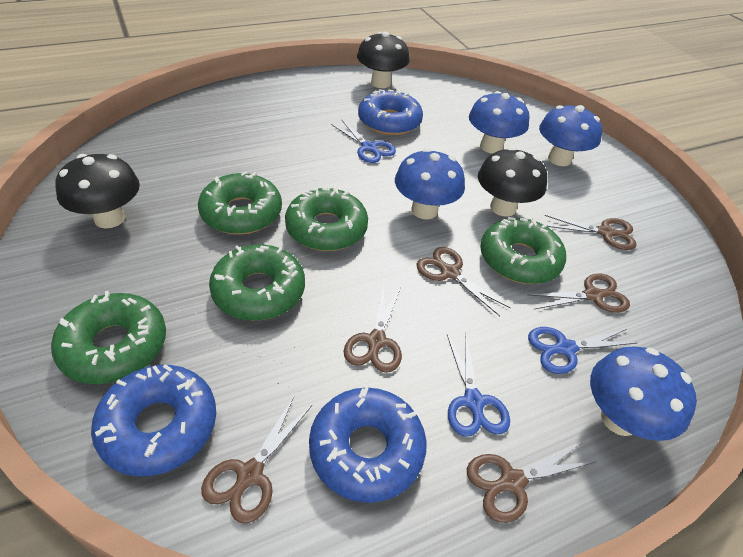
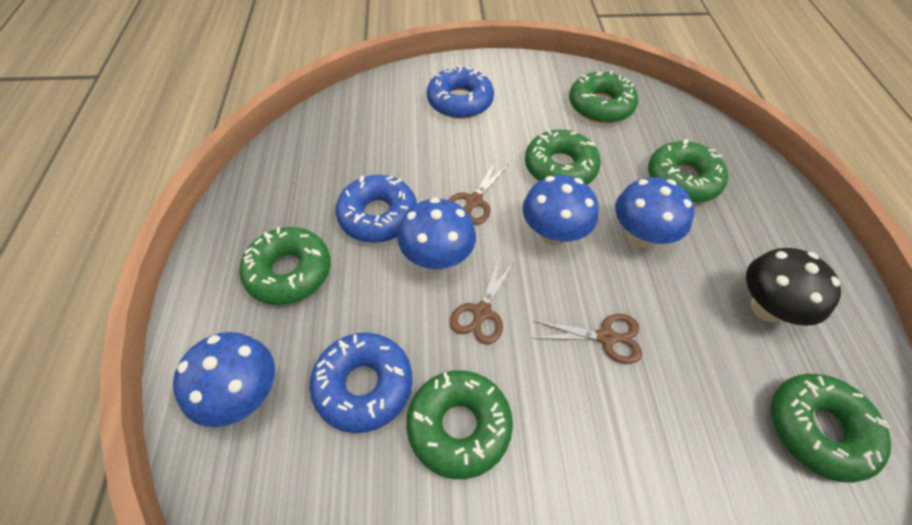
black mushroom: 3 -> 1
blue scissors: 3 -> 0
brown scissors: 6 -> 3
green donut: 5 -> 6

